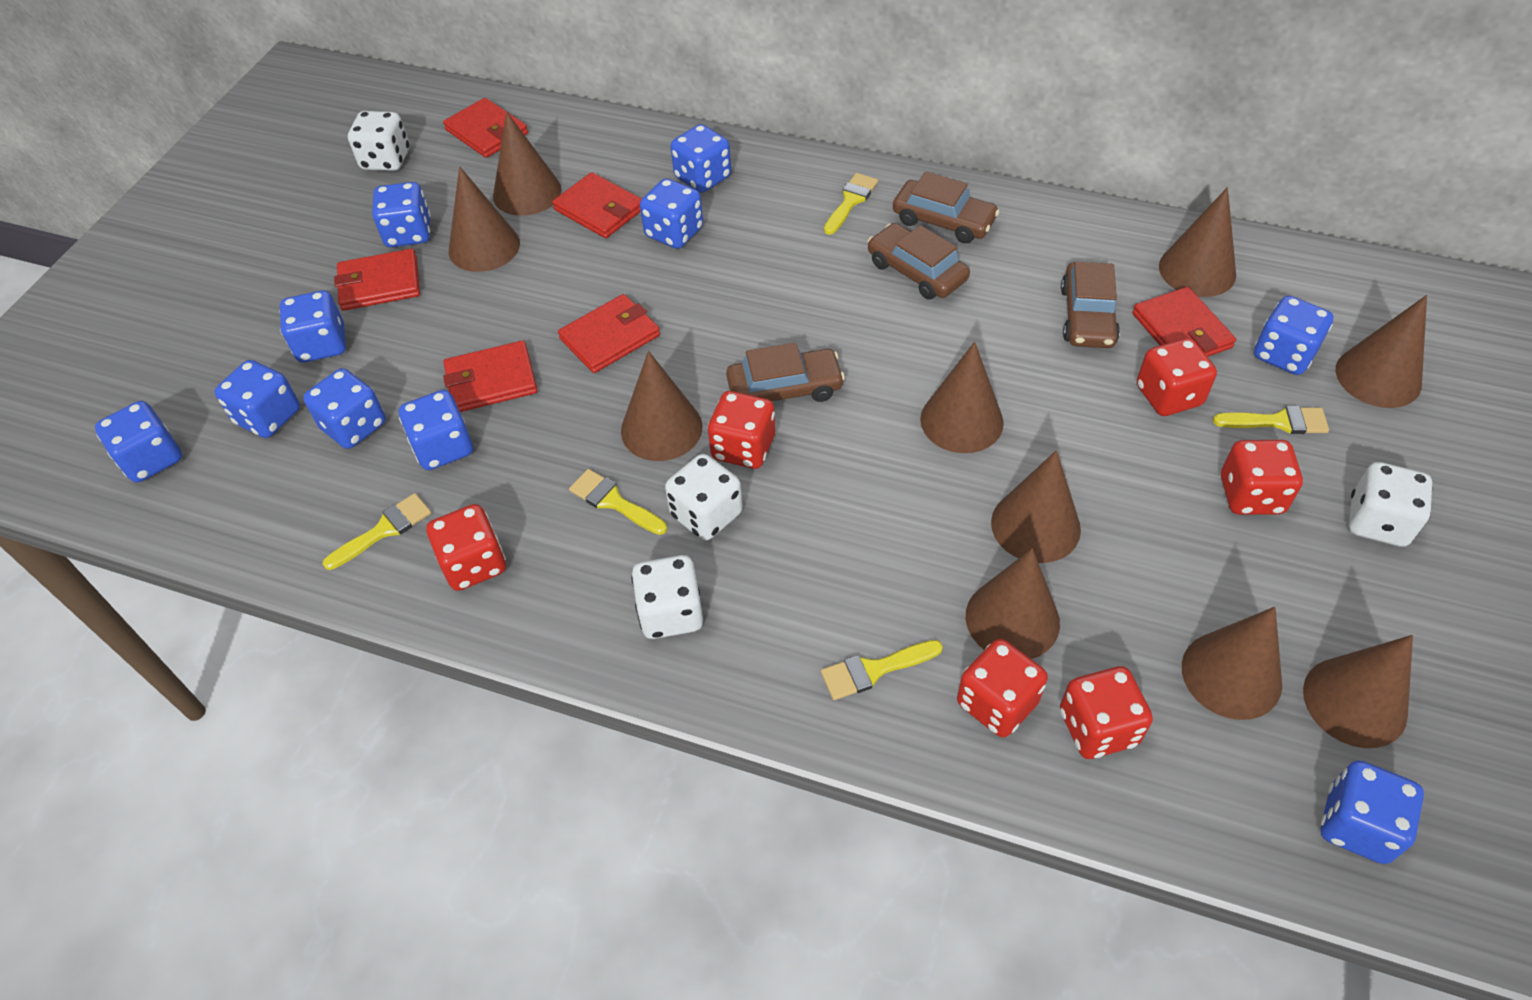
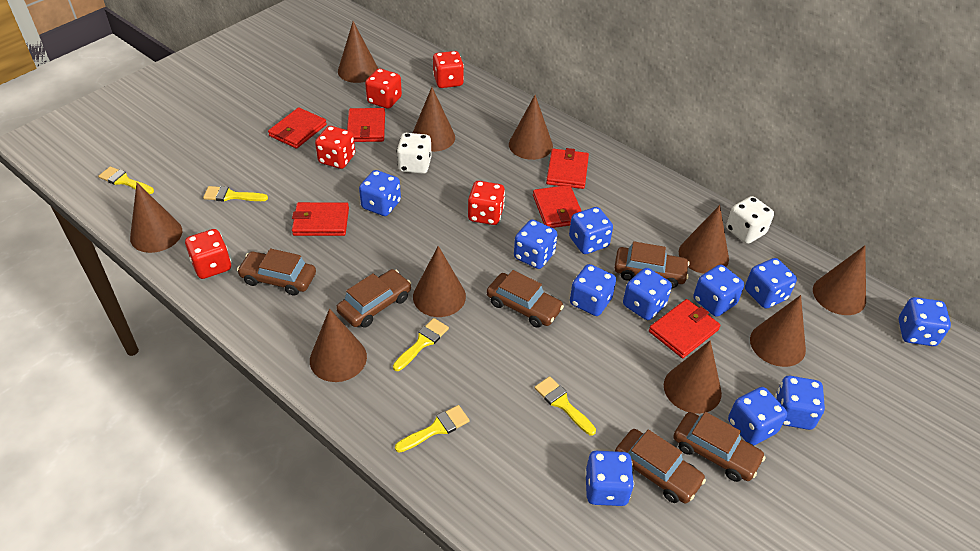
blue dice: 10 -> 11
brown car: 4 -> 6
red dice: 6 -> 5
white dice: 4 -> 2

